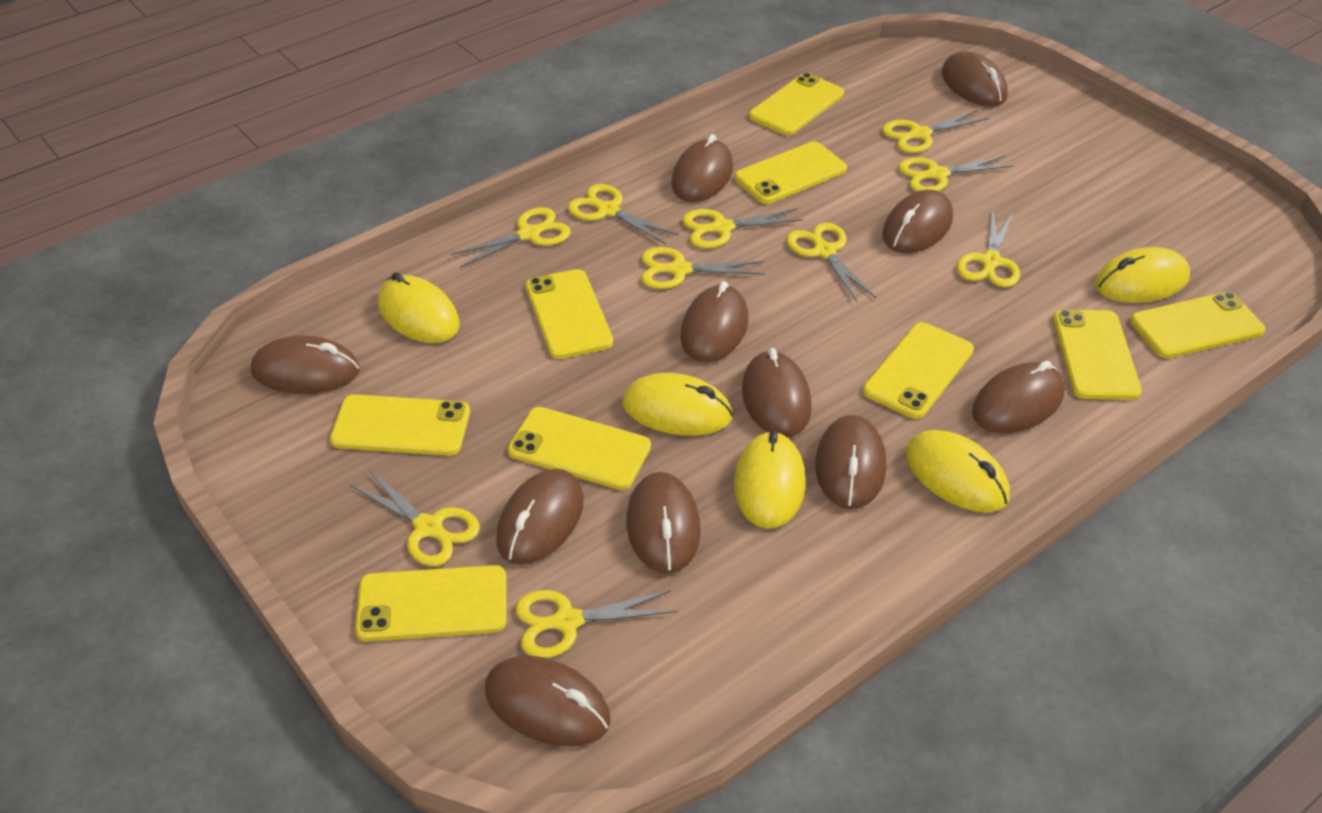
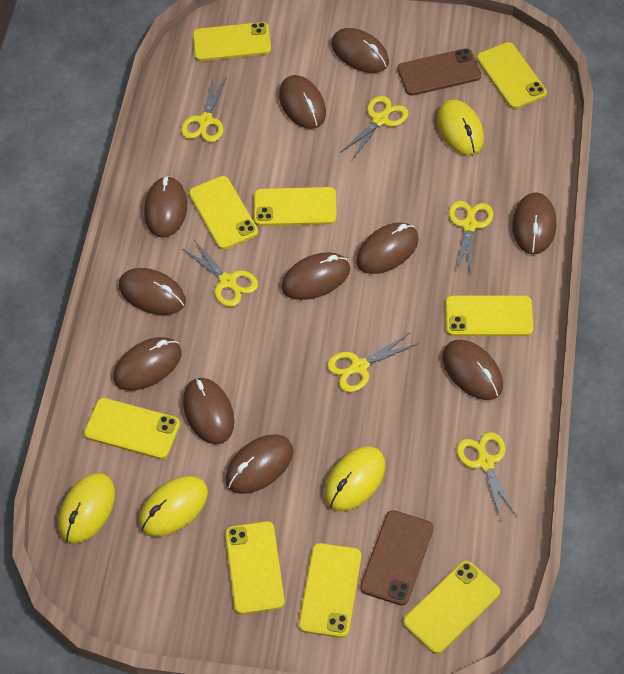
brown phone: 0 -> 2
yellow mouse: 5 -> 4
yellow scissors: 10 -> 6

